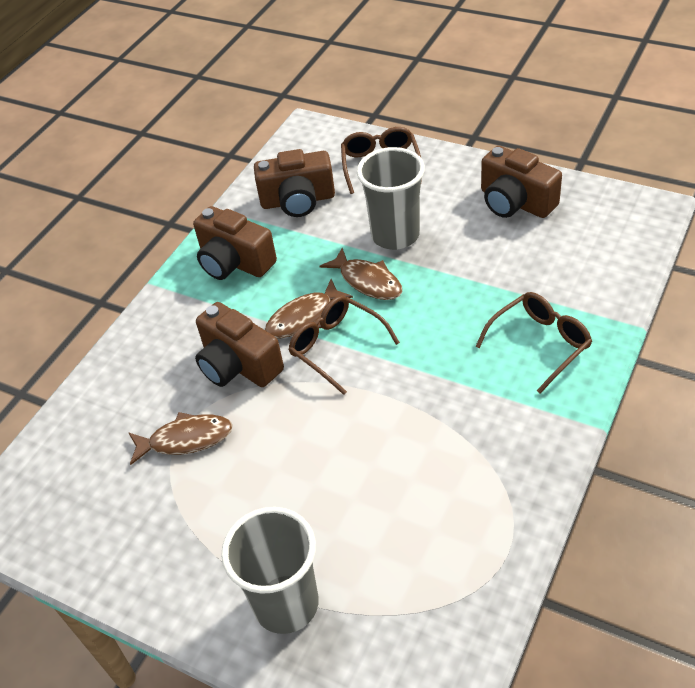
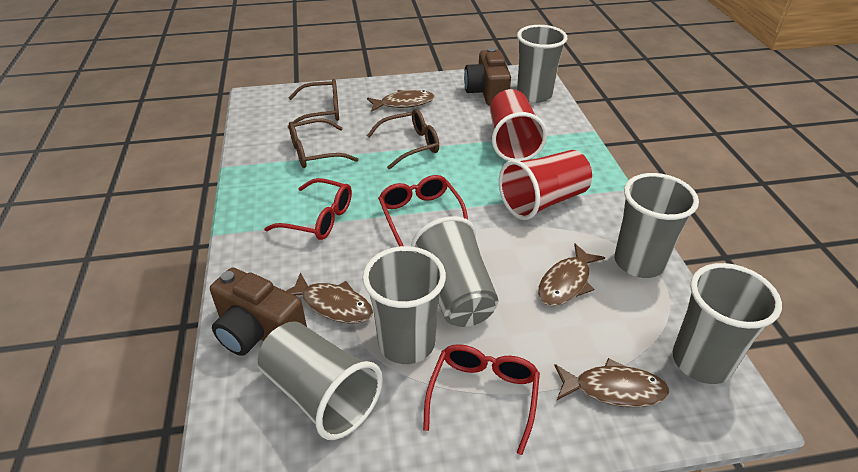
brown camera: 4 -> 2
brown fish: 3 -> 4
grey cup: 2 -> 6
red cup: 0 -> 2
red glasses: 0 -> 3

